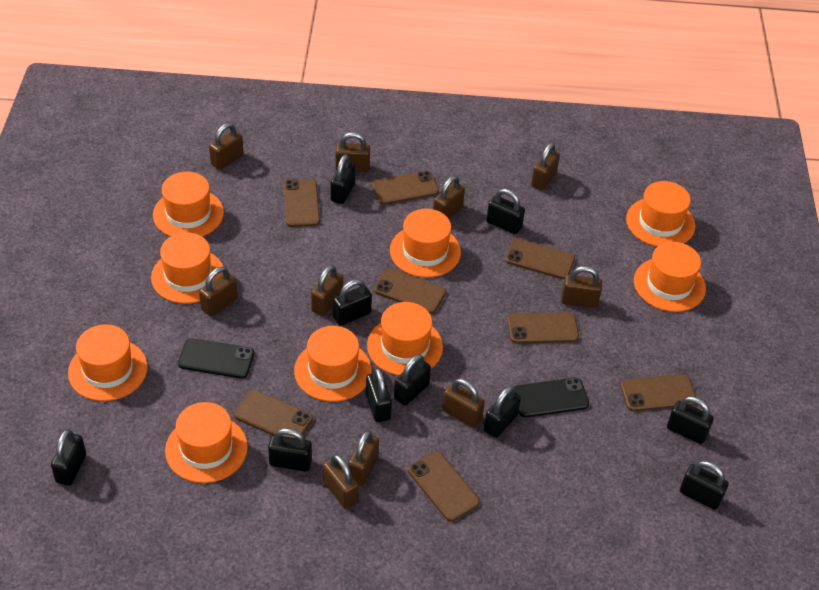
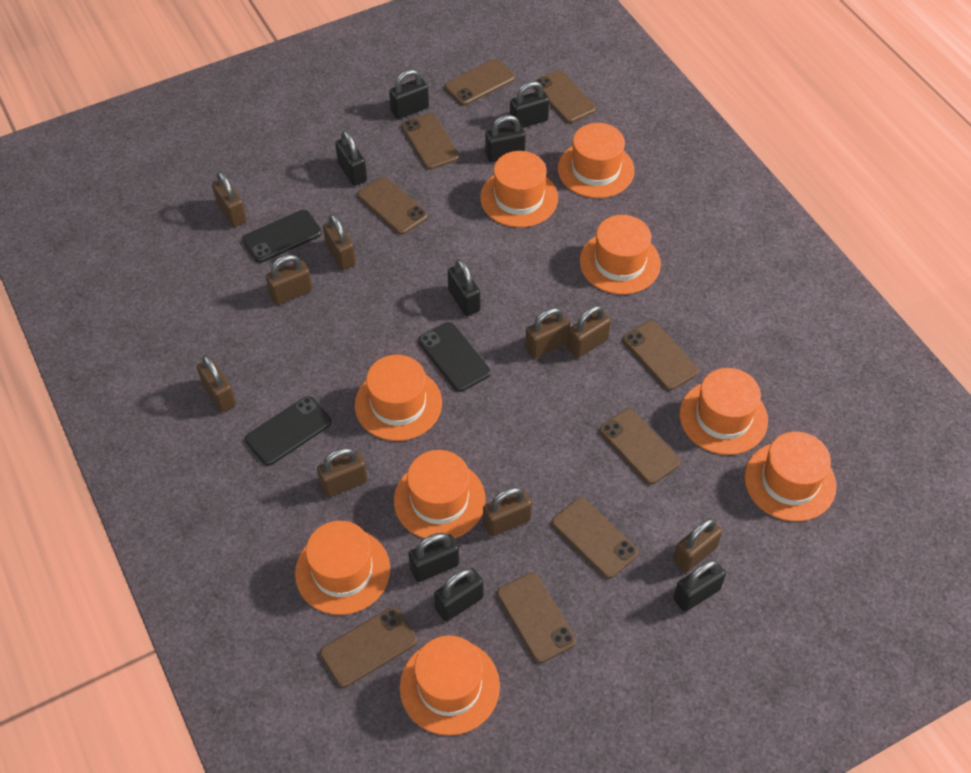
black padlock: 10 -> 8
black phone: 2 -> 3
brown padlock: 10 -> 9
brown phone: 8 -> 9

